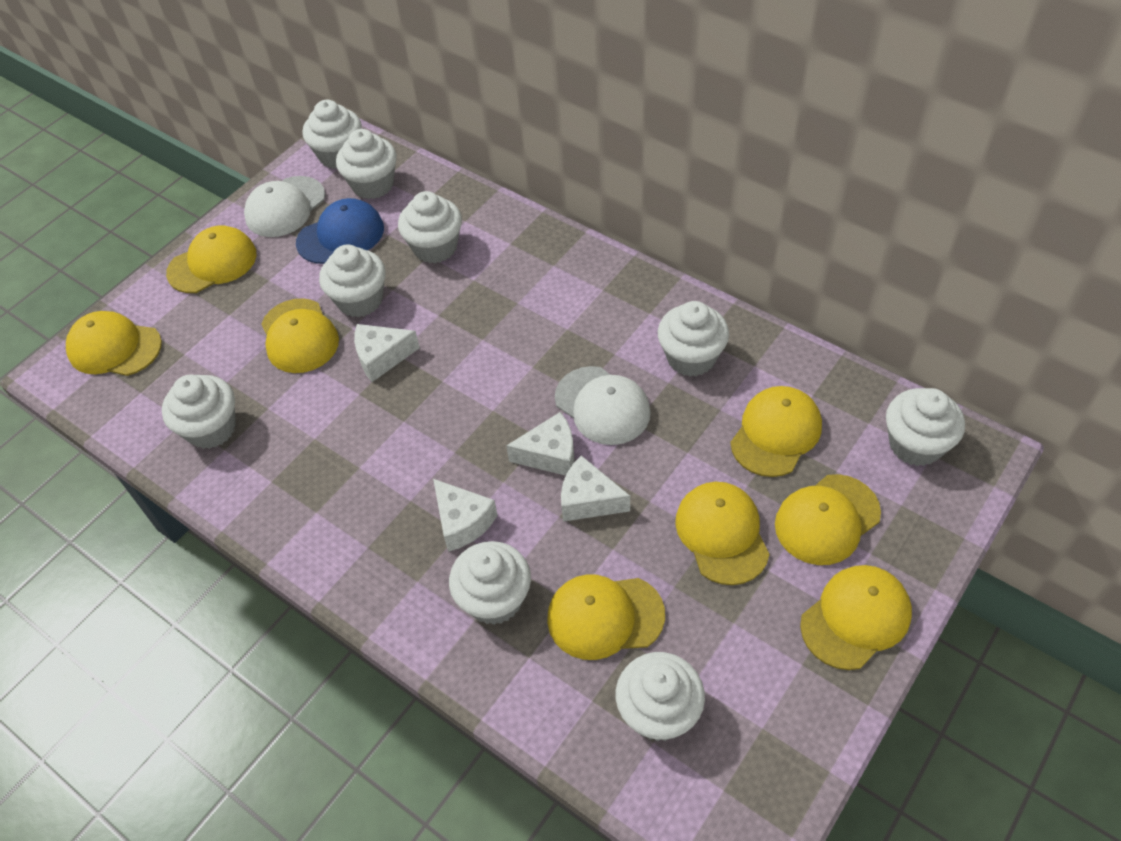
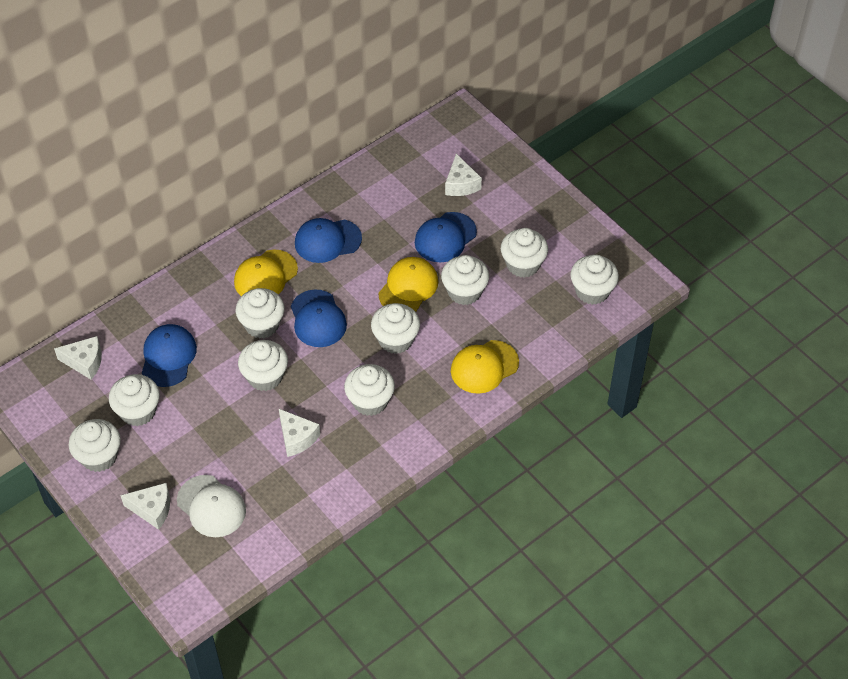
blue cap: 1 -> 4
white cap: 2 -> 1
yellow cap: 8 -> 3

